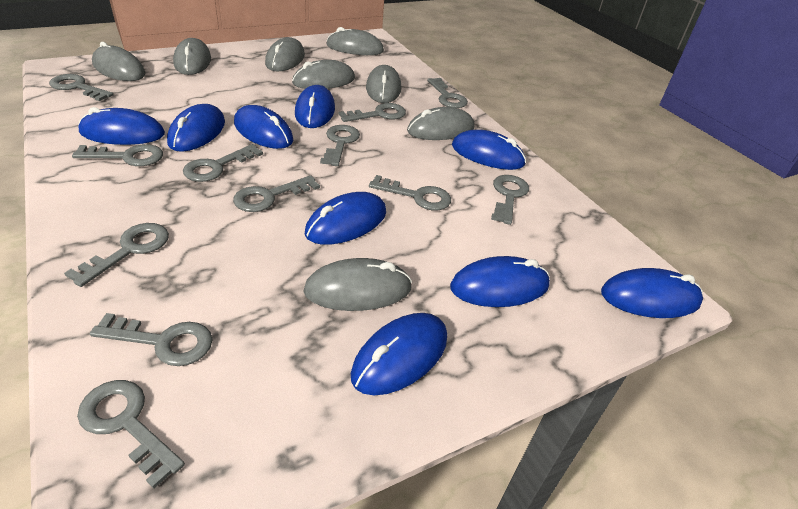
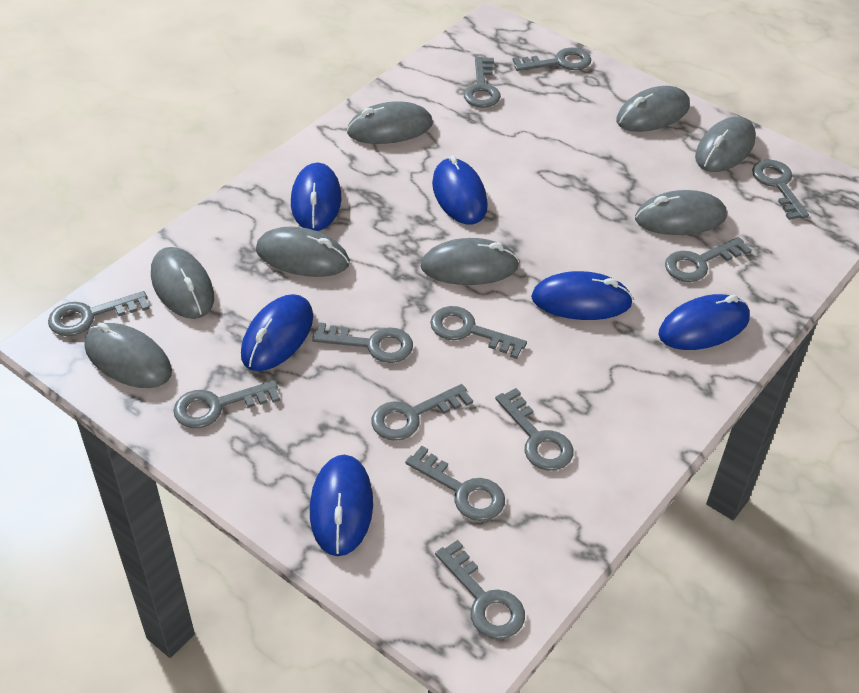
blue mouse: 9 -> 6

